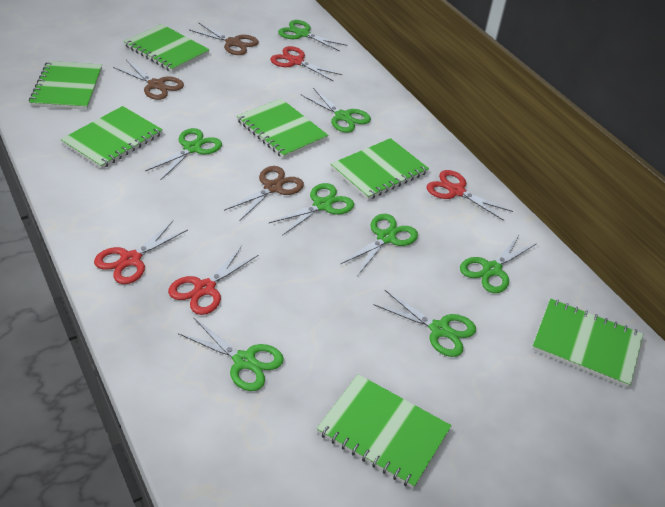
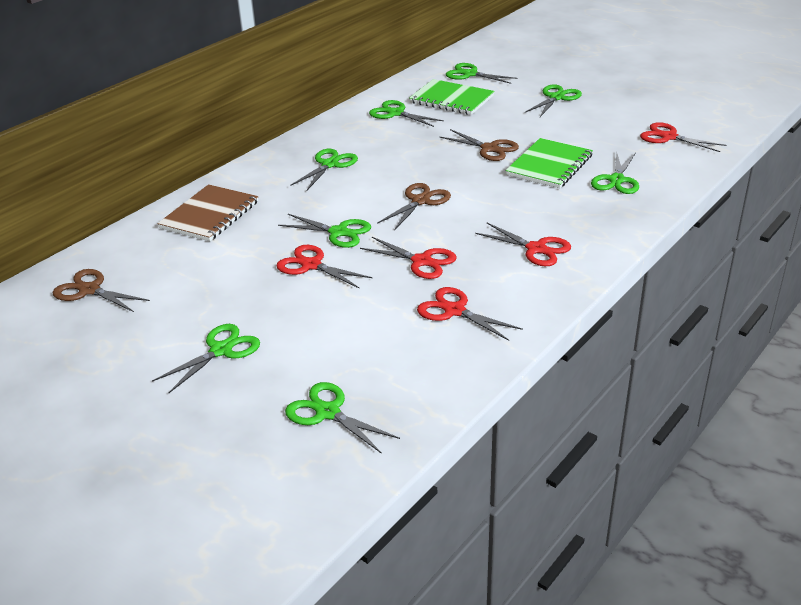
brown notebook: 0 -> 1
green notebook: 7 -> 2
red scissors: 4 -> 5

